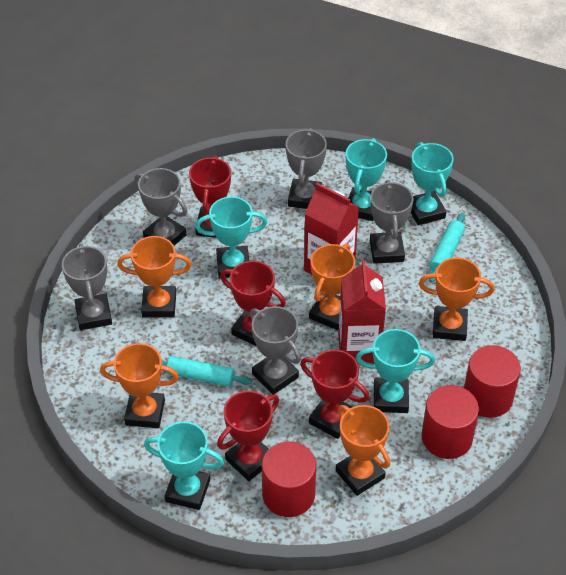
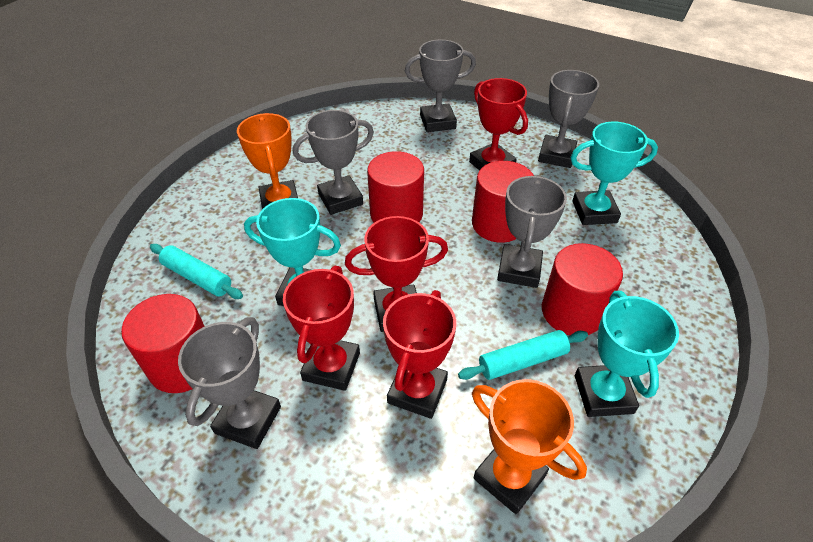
orange trophy: 5 -> 2
red carton: 2 -> 0
red cylinder: 3 -> 4
turquoise trophy: 5 -> 3

